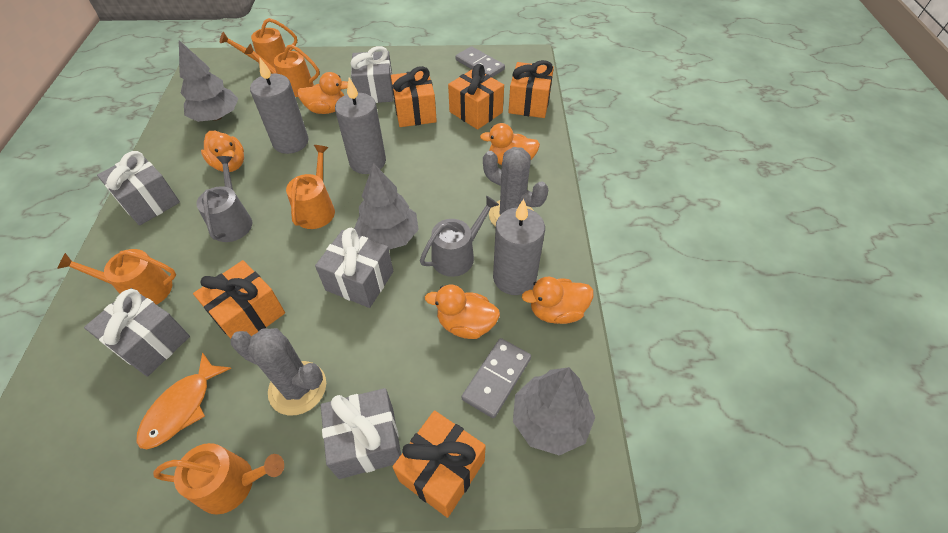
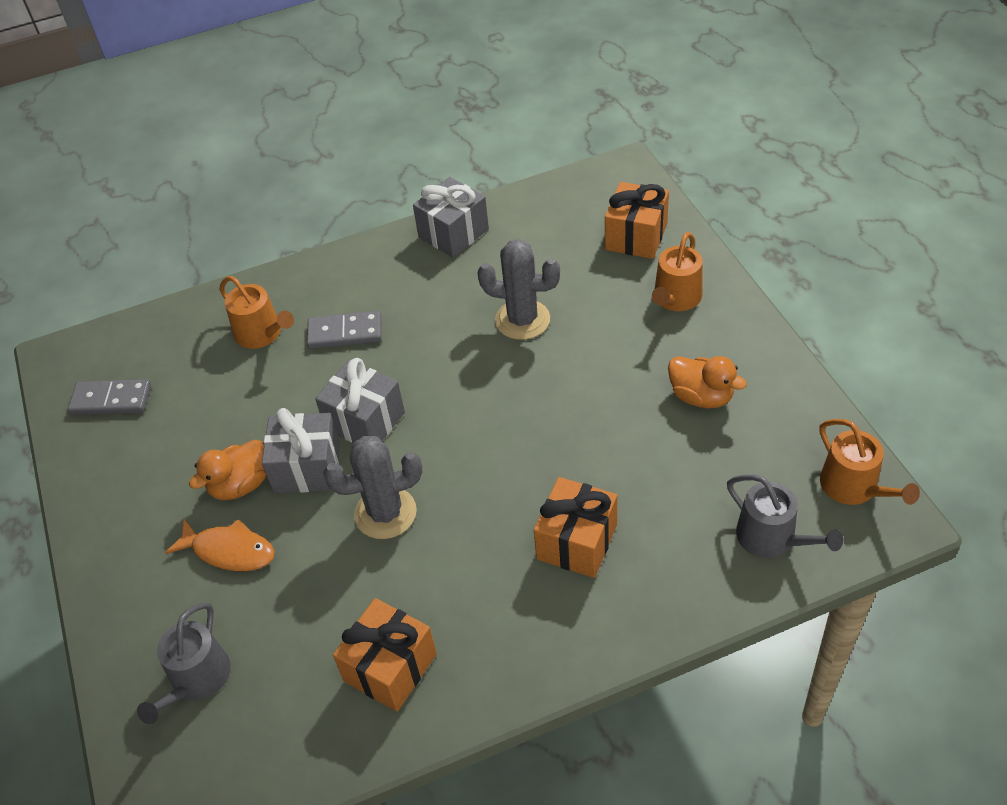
grey candle: 3 -> 0
grey gift: 5 -> 3
grey tree: 3 -> 0
orange duck: 5 -> 2
orange gift: 5 -> 3
orange watering can: 5 -> 3

